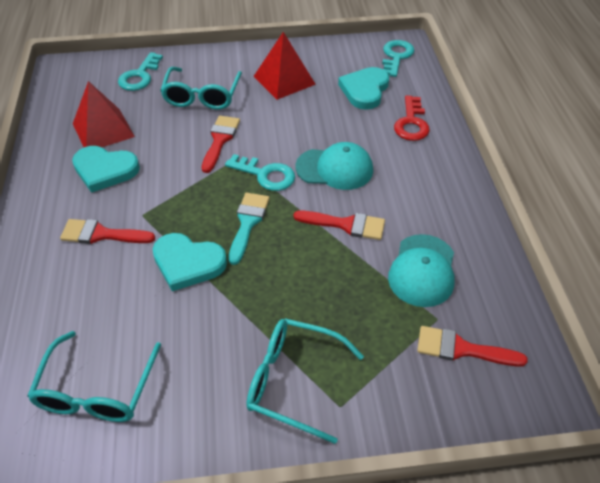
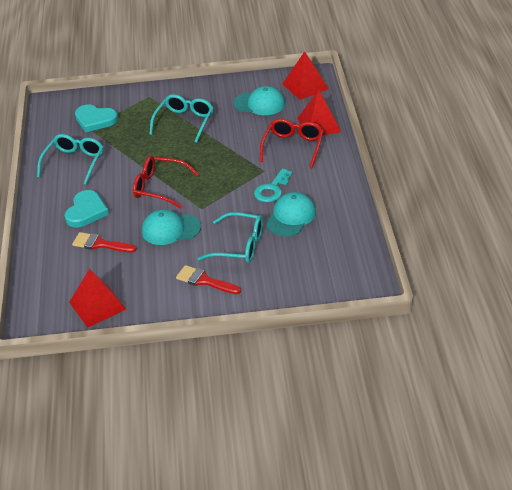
red brush: 4 -> 2
red glasses: 0 -> 2
red key: 1 -> 0
red pyramid: 2 -> 3
turquoise brush: 1 -> 0
turquoise cap: 2 -> 3
turquoise heart: 3 -> 2
turquoise key: 3 -> 1

